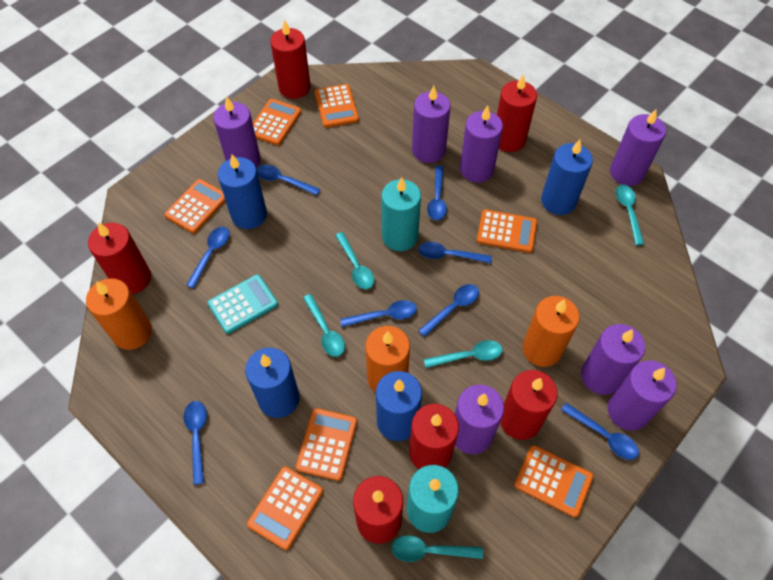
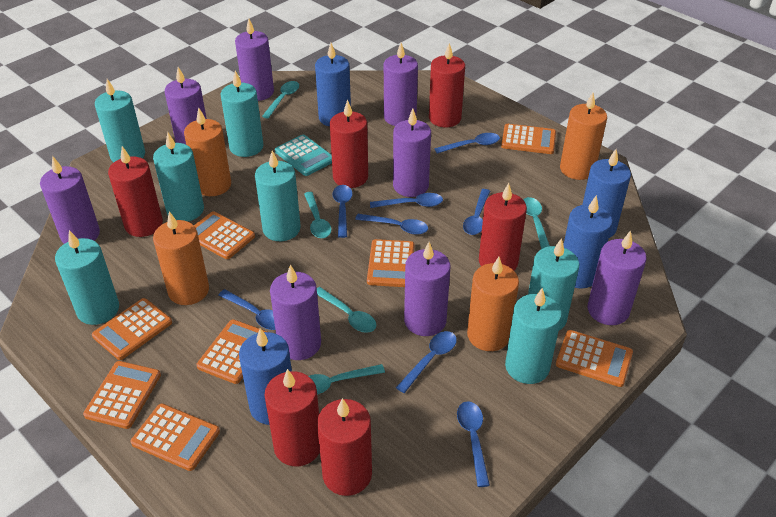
orange calculator: 7 -> 8
orange candle: 3 -> 4
purple candle: 7 -> 8
turquoise candle: 2 -> 7

